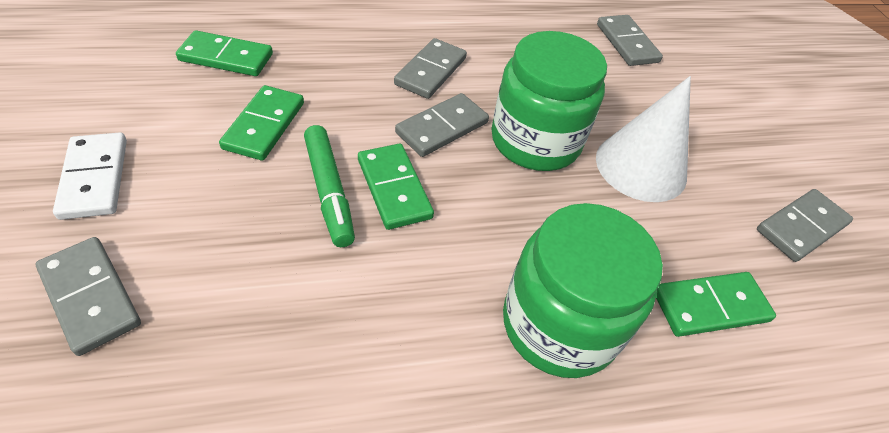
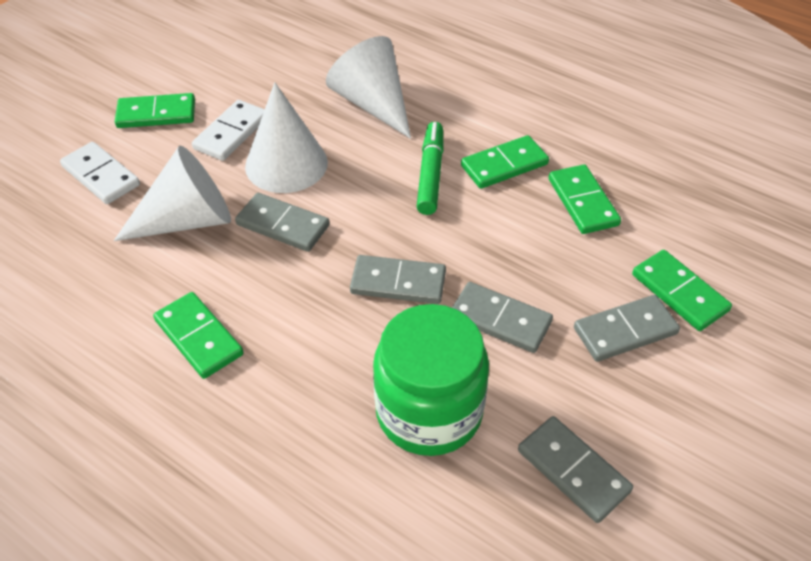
green domino: 4 -> 5
green jar: 2 -> 1
white cone: 1 -> 3
white domino: 1 -> 2

